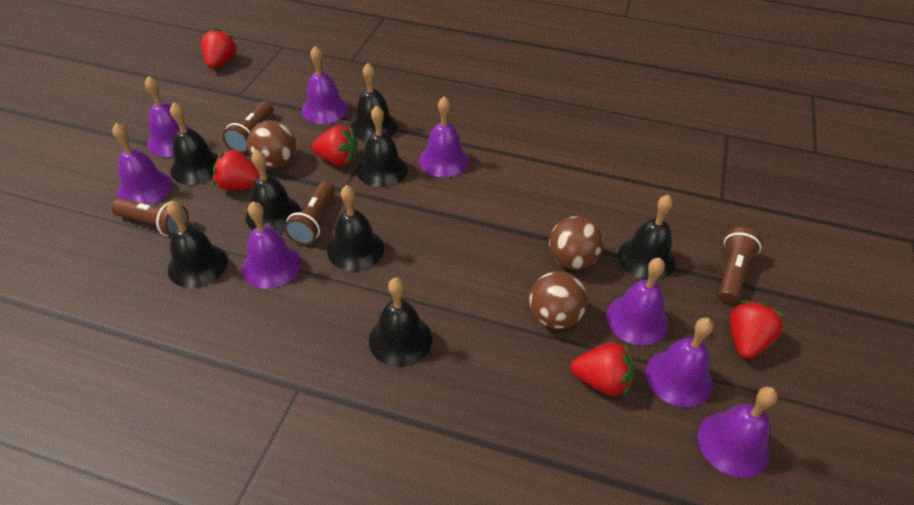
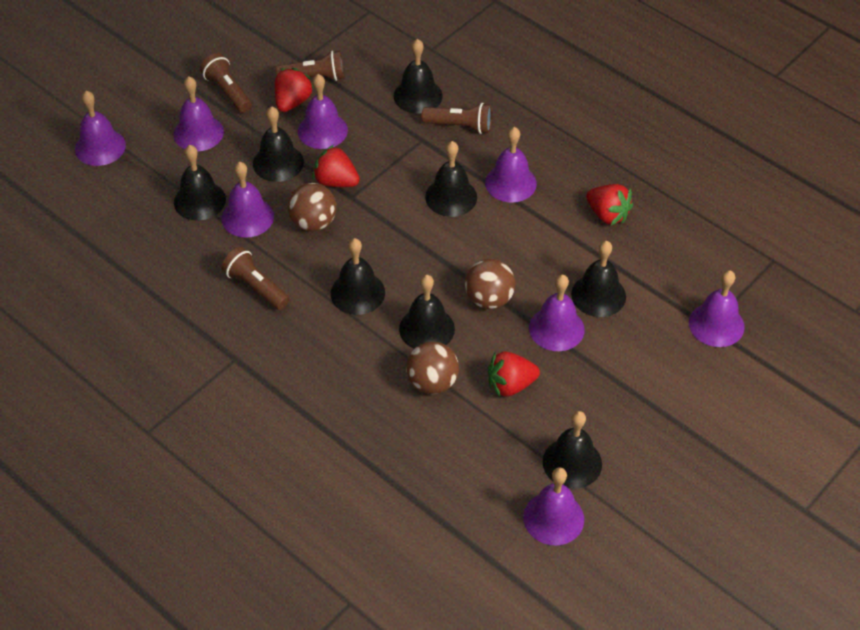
red strawberry: 5 -> 4

